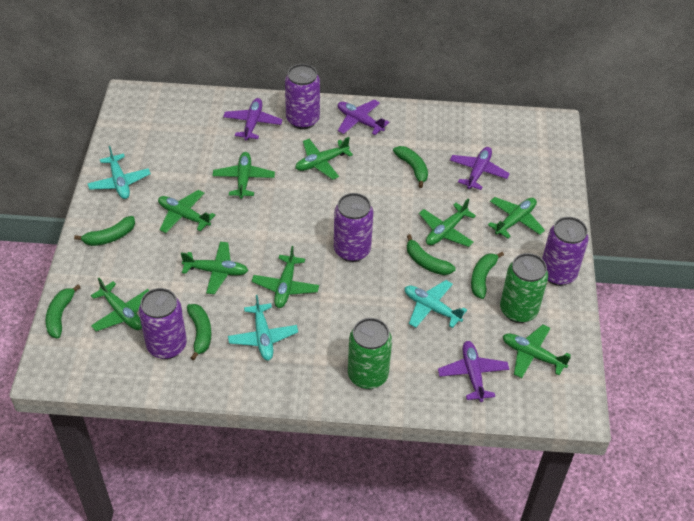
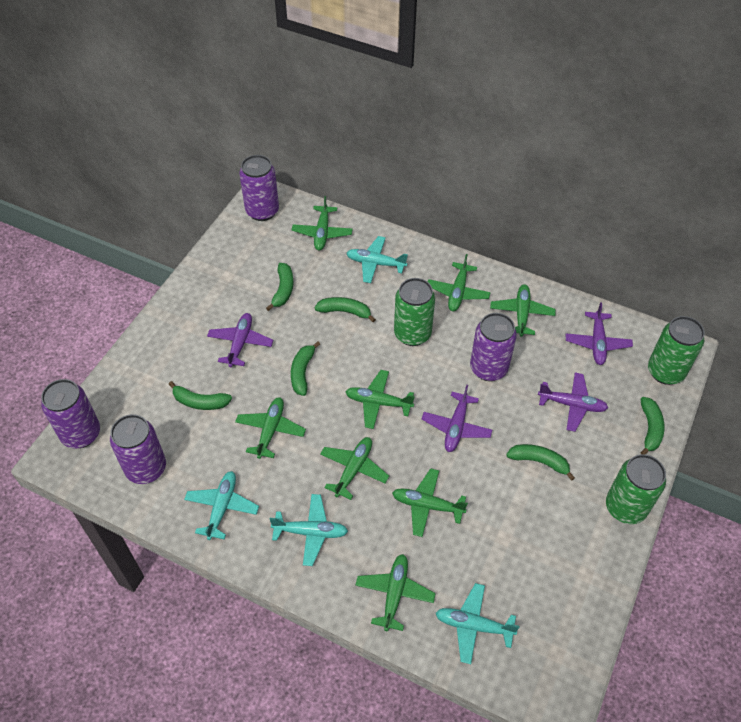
green can: 2 -> 3
green plane: 9 -> 8
turquoise plane: 3 -> 4

